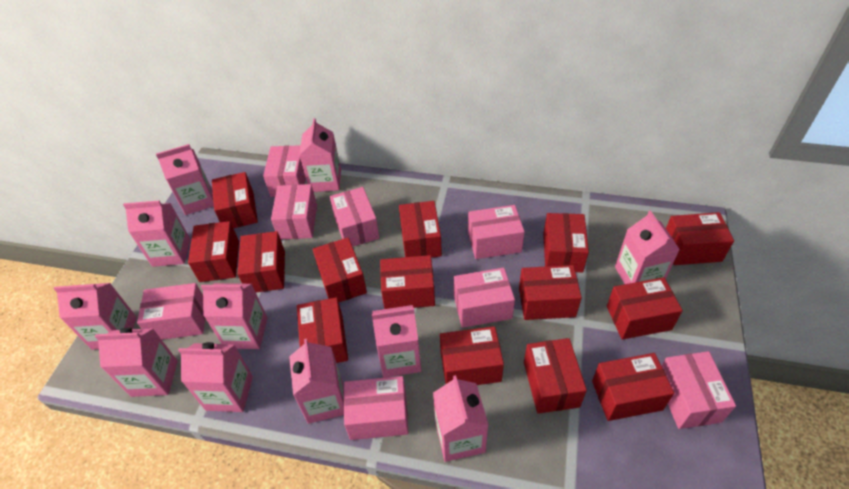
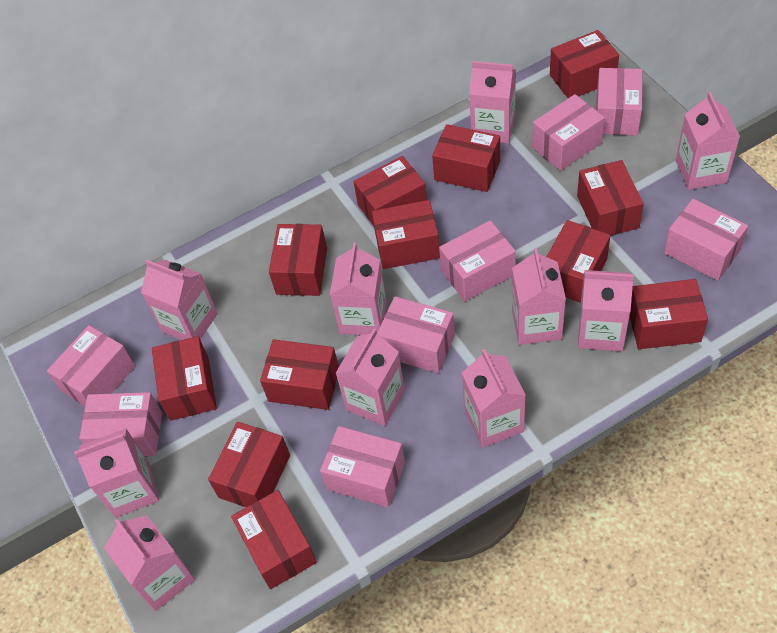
pink carton: 11 -> 10
red box: 14 -> 12

